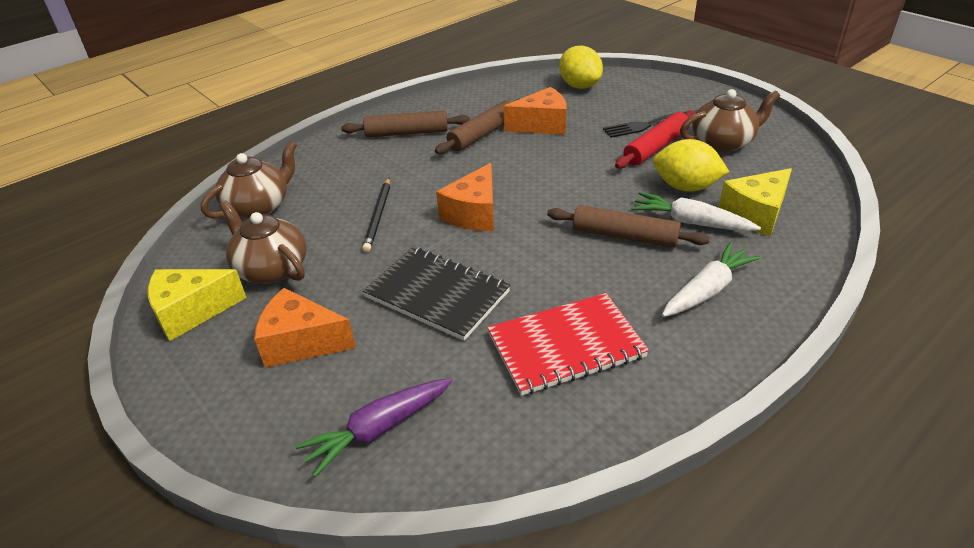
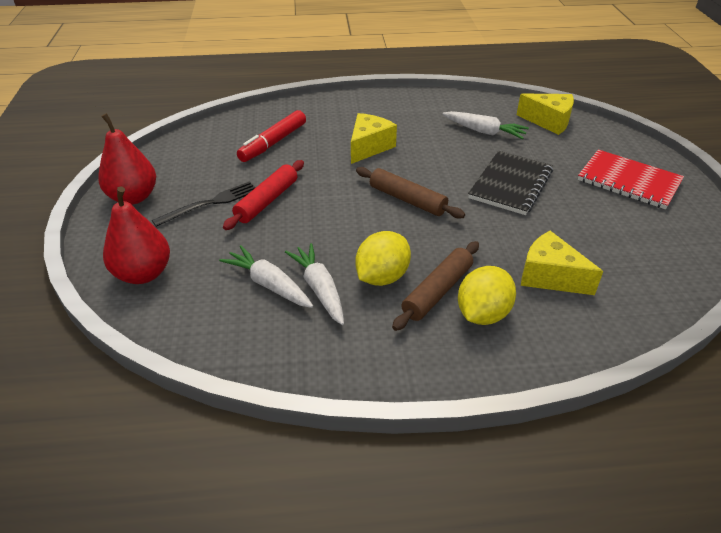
black pencil: 1 -> 0
brown rolling pin: 3 -> 2
brown teapot: 3 -> 0
orange cheese: 3 -> 0
purple carrot: 1 -> 0
red marker: 0 -> 1
red pear: 0 -> 2
white carrot: 2 -> 3
yellow cheese: 2 -> 3

